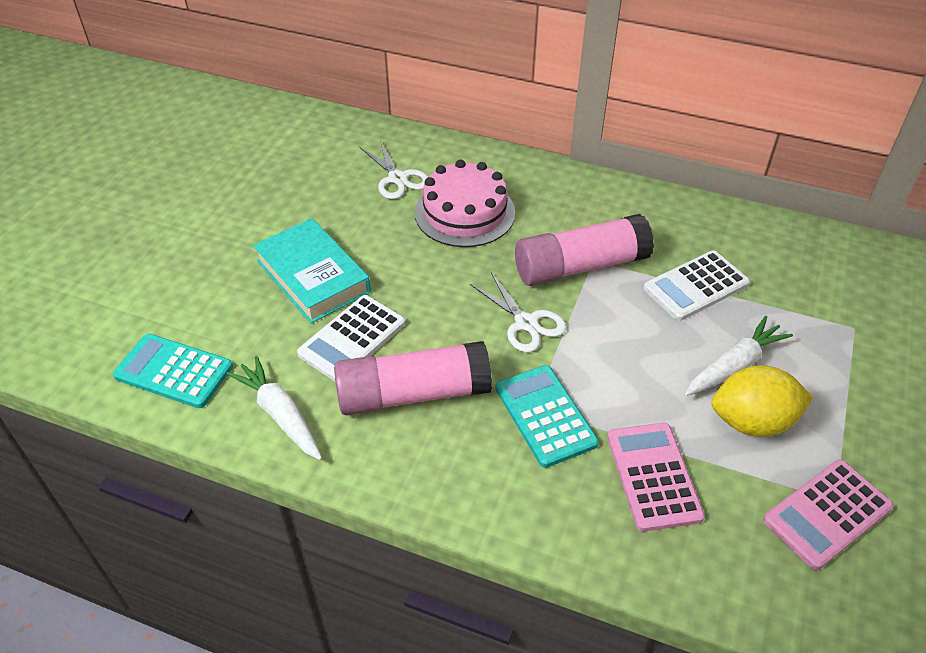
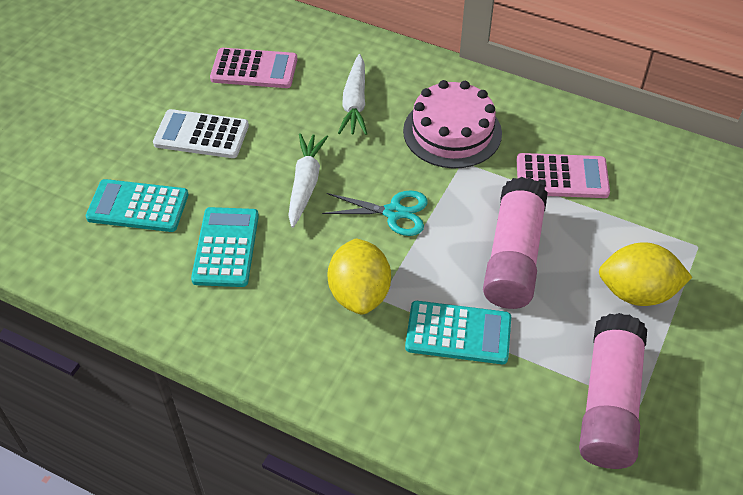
turquoise book: 1 -> 0
turquoise calculator: 2 -> 3
turquoise scissors: 0 -> 1
white calculator: 2 -> 1
white scissors: 2 -> 0
yellow lemon: 1 -> 2

